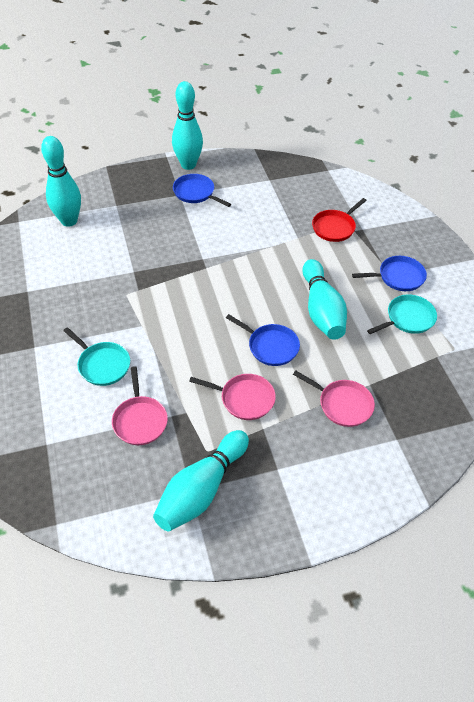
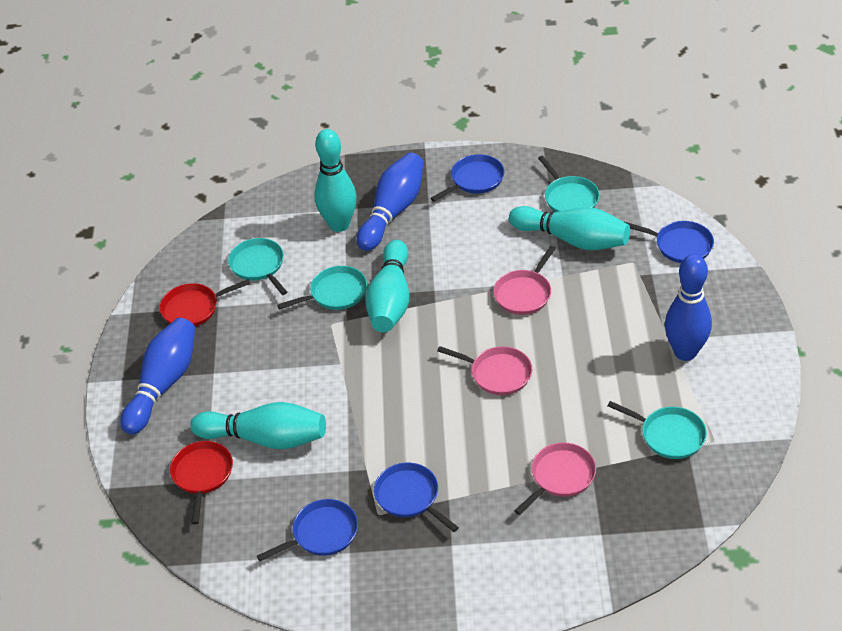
blue bowling pin: 0 -> 3
blue pan: 3 -> 4
red pan: 1 -> 2
turquoise pan: 2 -> 4

